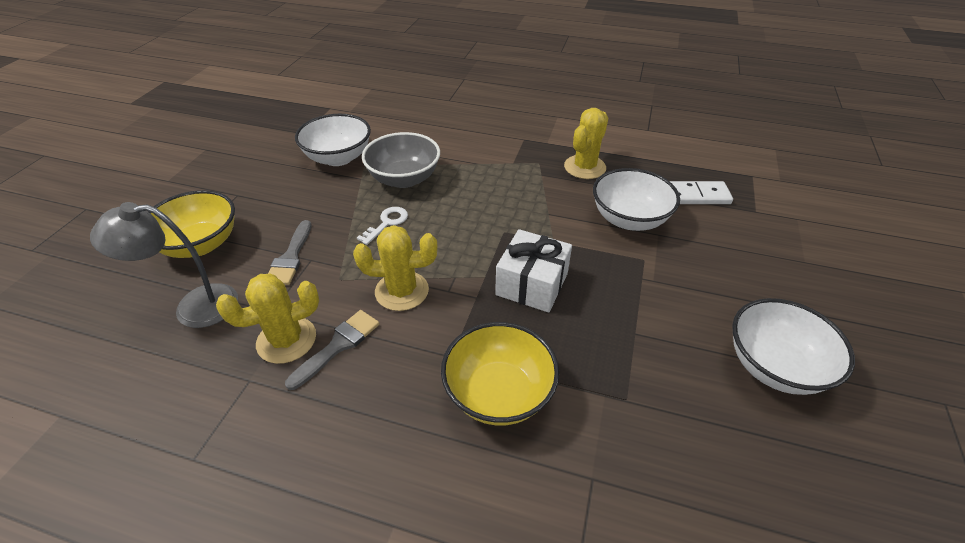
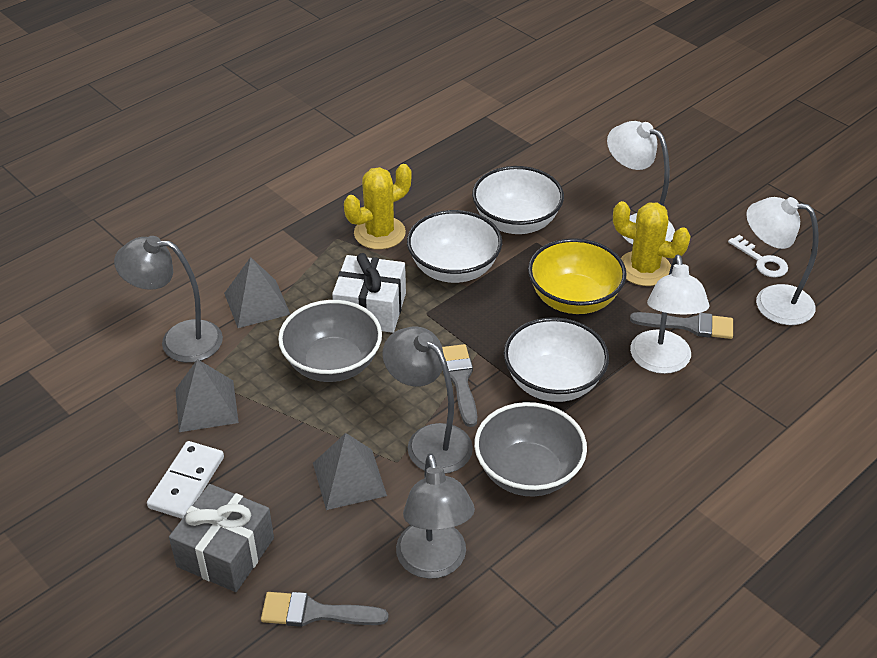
grey bowl: 1 -> 2
grey brush: 2 -> 3
grey gift: 0 -> 1
grey lamp: 1 -> 3
grey pyramid: 0 -> 3
white lamp: 0 -> 3
yellow bowl: 2 -> 1
yellow cactus: 3 -> 2

